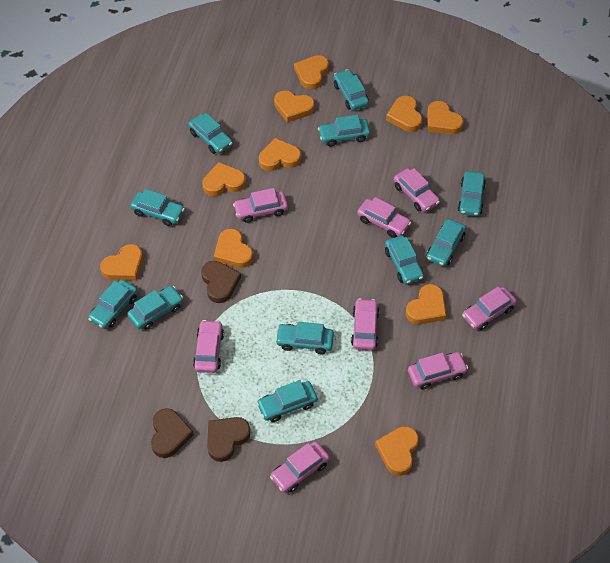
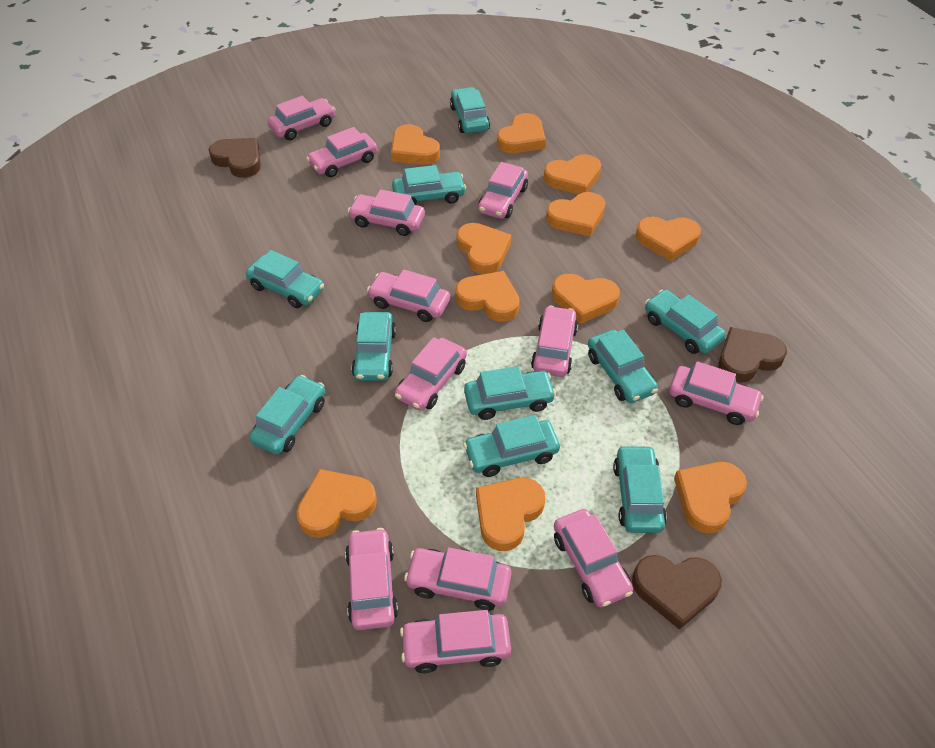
orange heart: 10 -> 11
pink car: 8 -> 12
turquoise car: 11 -> 10

